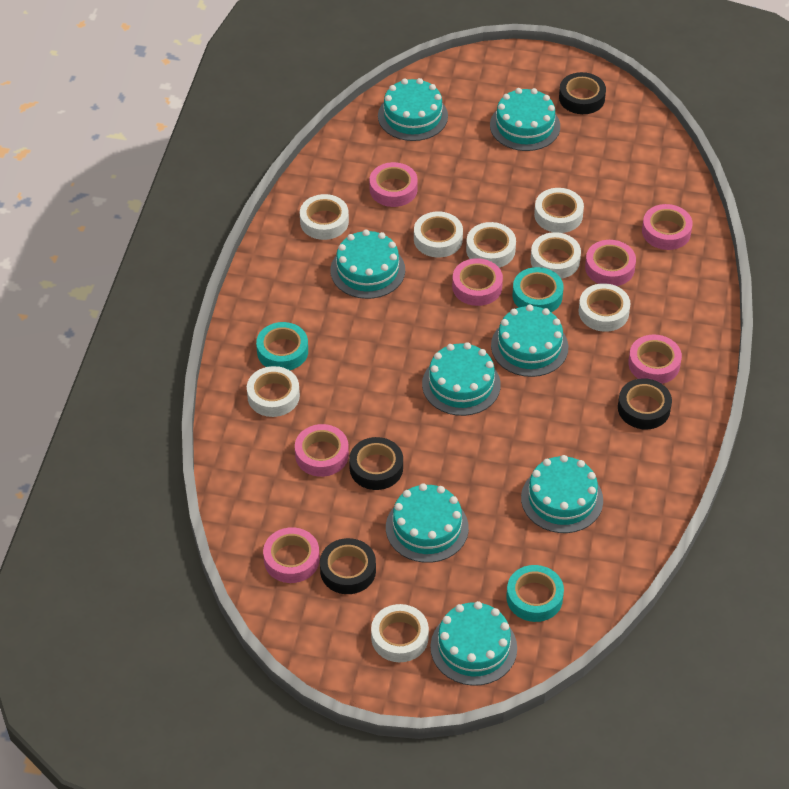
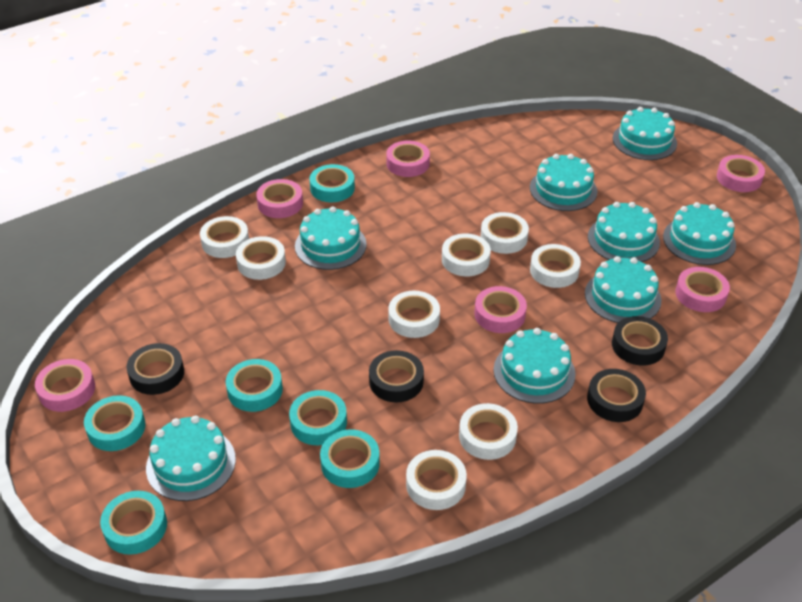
pink tape: 7 -> 6
turquoise tape: 3 -> 6

